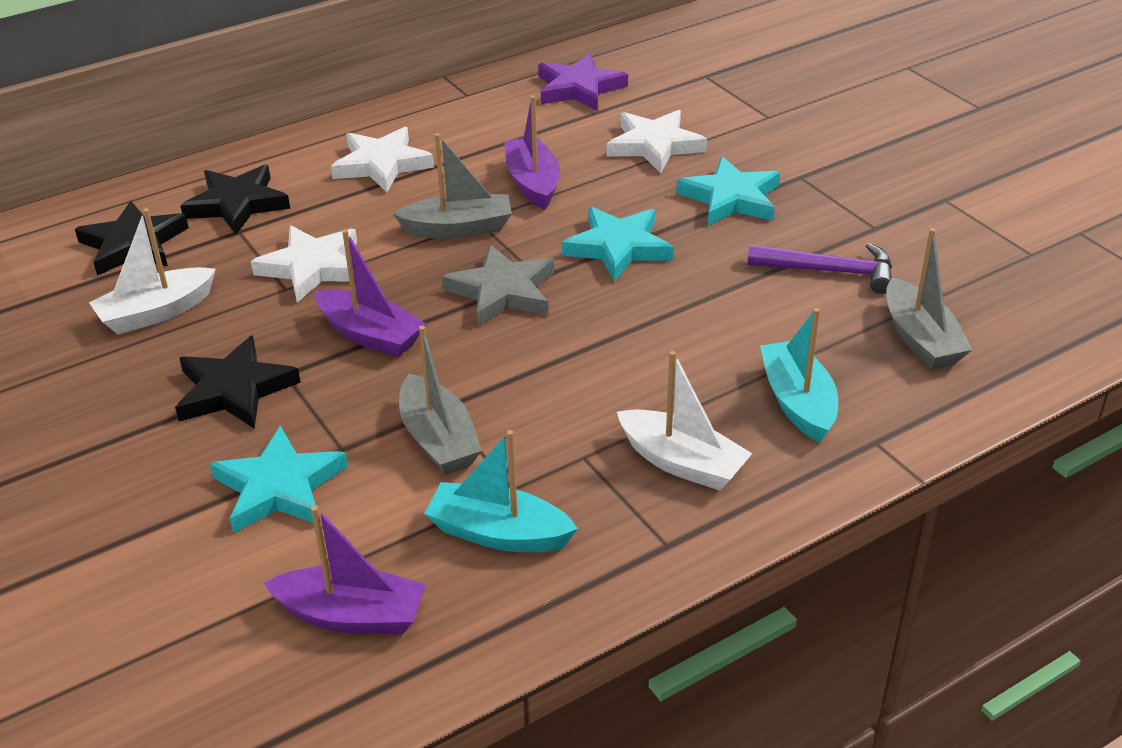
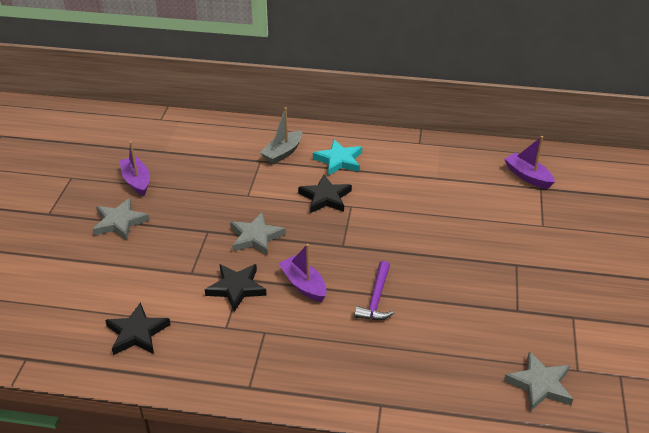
grey boat: 3 -> 1
grey star: 1 -> 3
purple star: 1 -> 0
turquoise boat: 2 -> 0
turquoise star: 3 -> 1
white boat: 2 -> 0
white star: 3 -> 0

